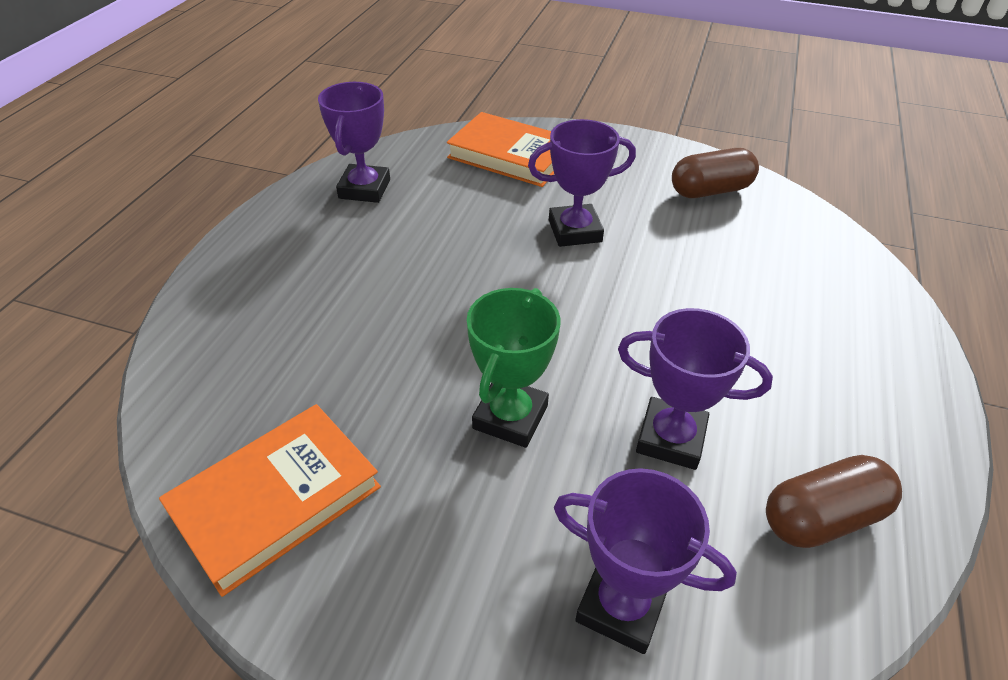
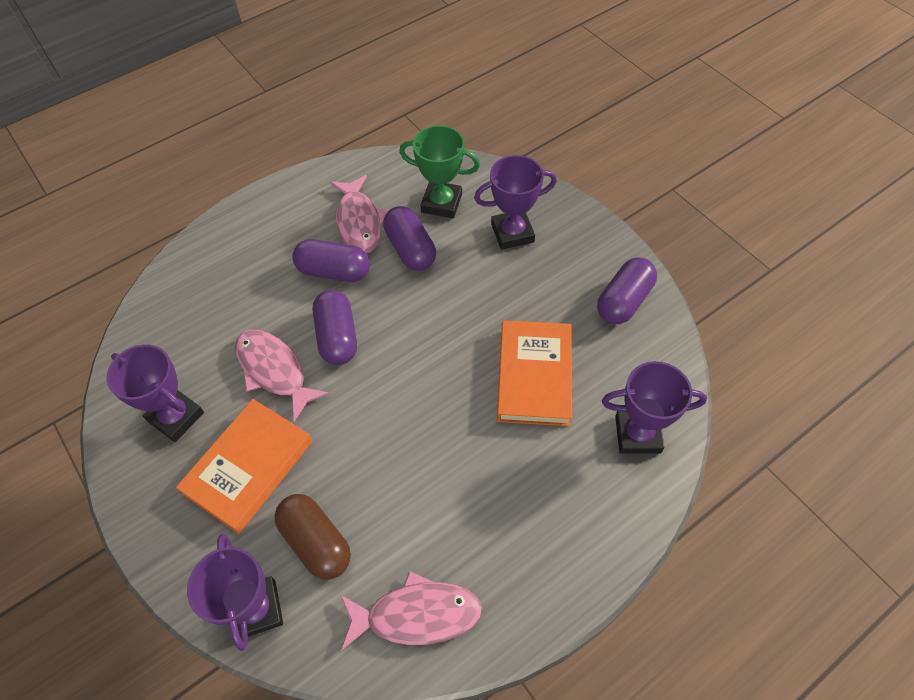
brown capsule: 2 -> 1
pink fish: 0 -> 3
purple capsule: 0 -> 4

